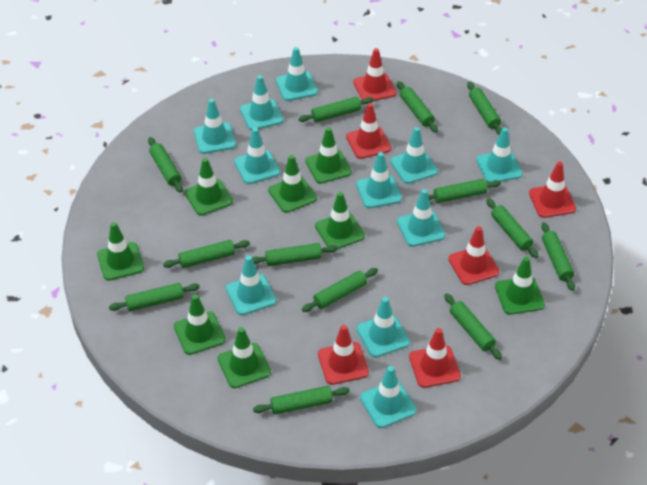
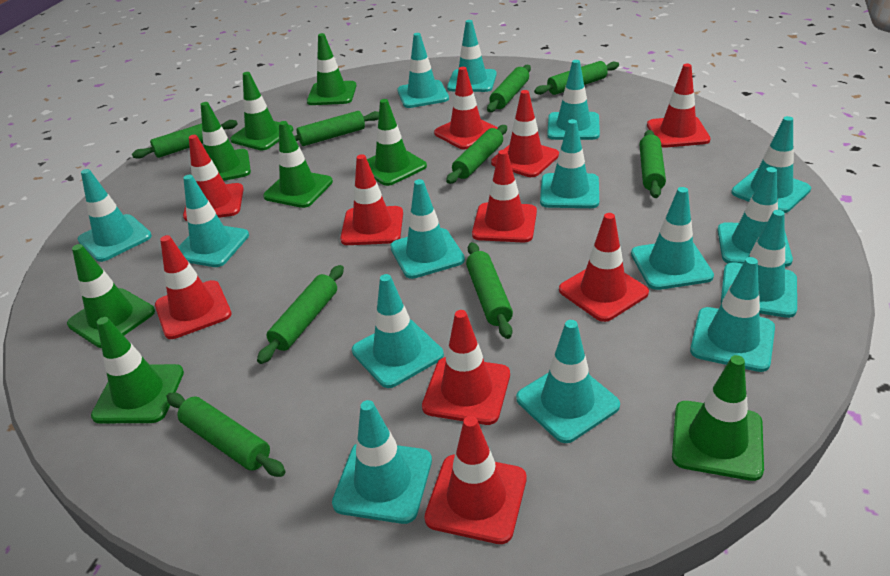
green rolling pin: 13 -> 9
red traffic cone: 6 -> 10
turquoise traffic cone: 11 -> 15

